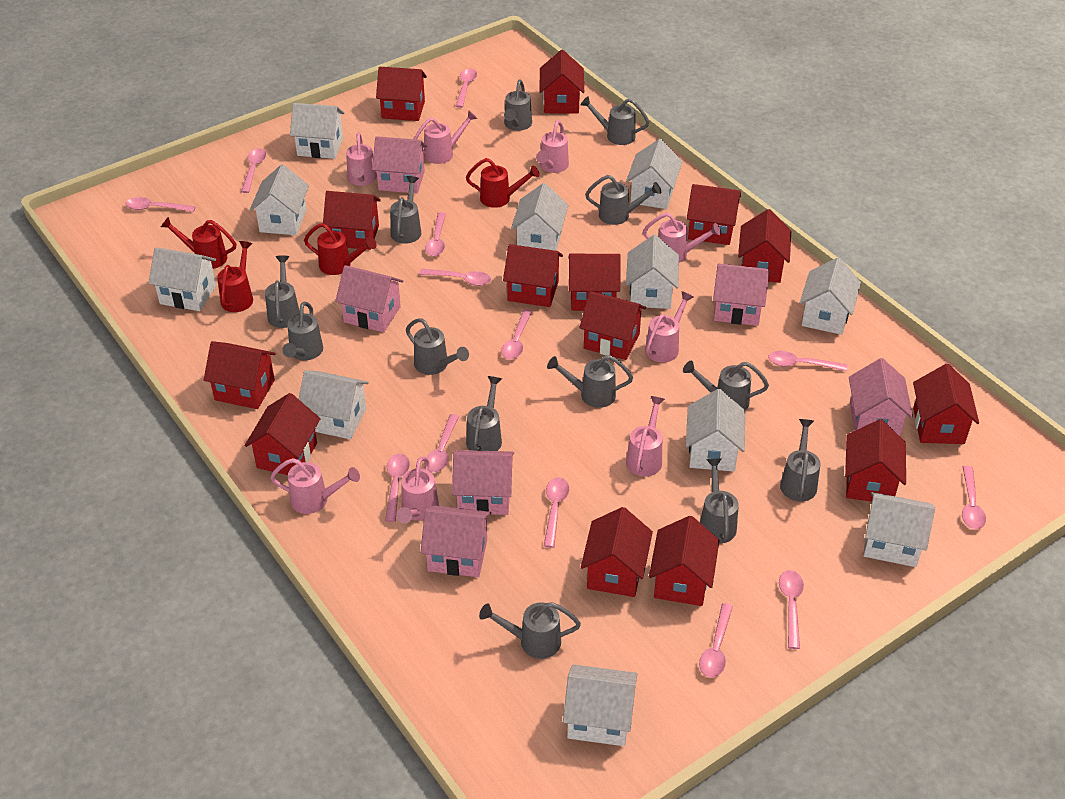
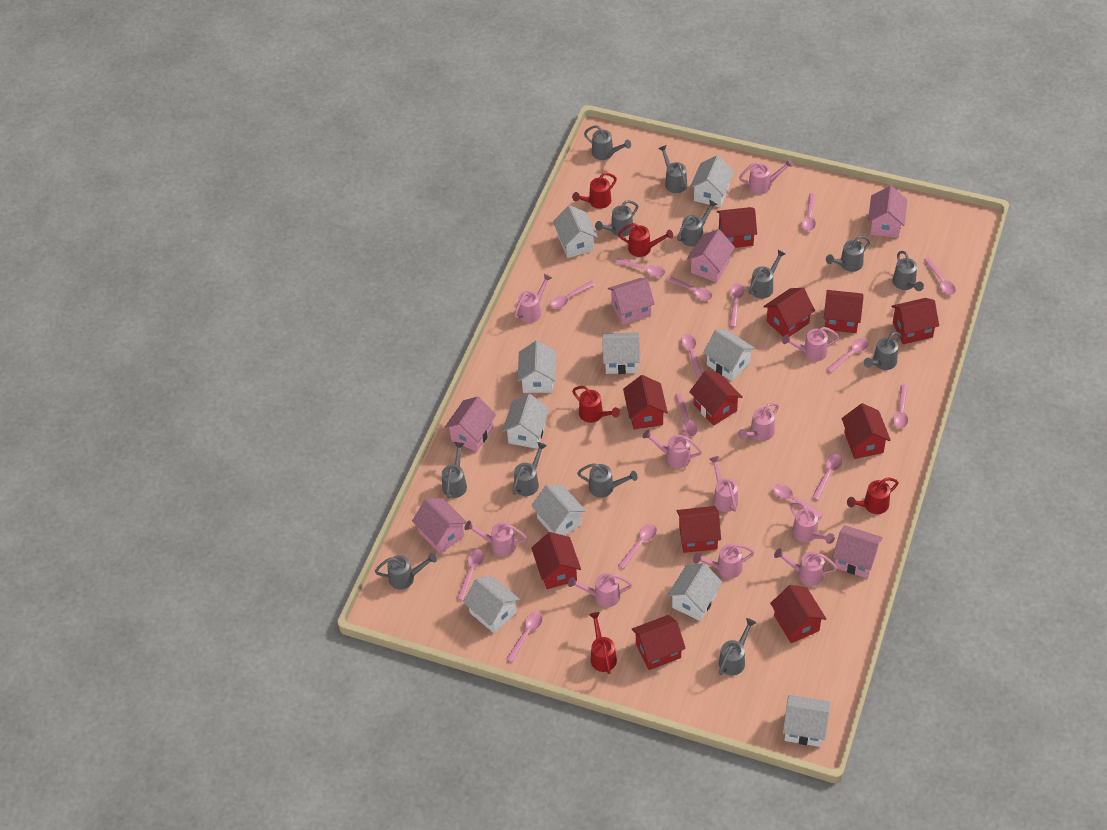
pink spoon: 13 -> 15
pink watering can: 8 -> 11
red house: 14 -> 11
red watering can: 4 -> 5
white house: 11 -> 10

